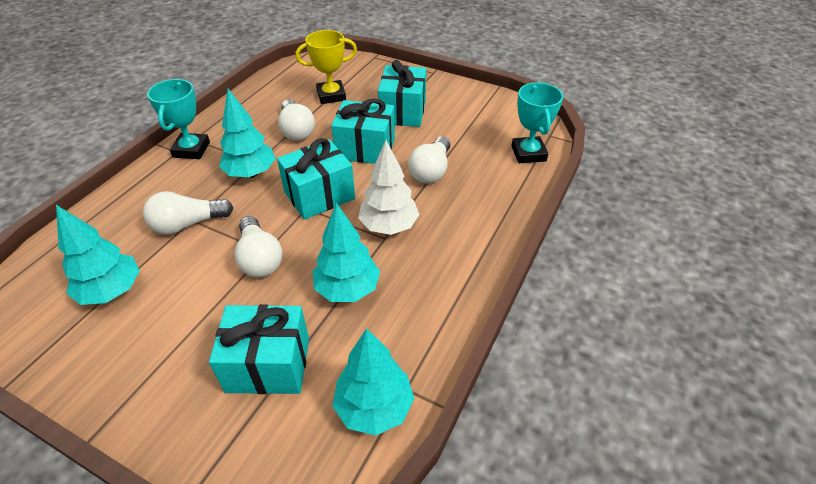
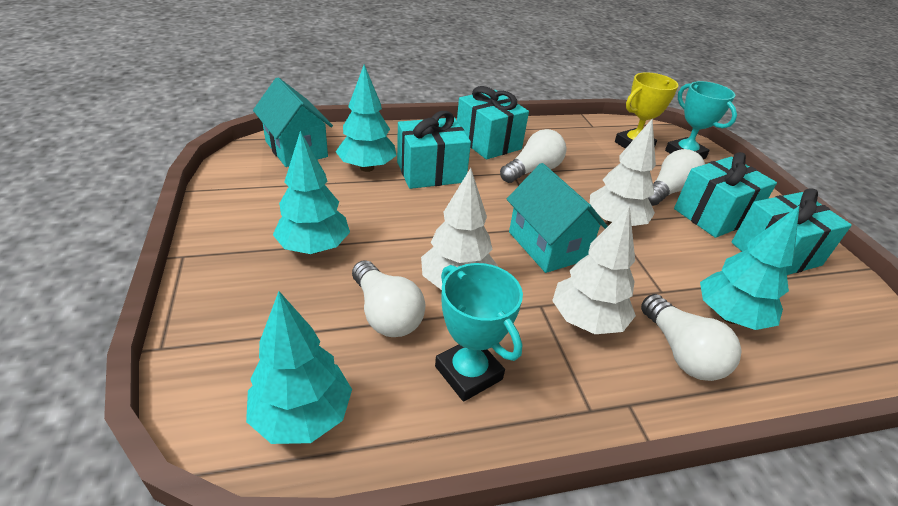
turquoise house: 0 -> 2
white tree: 1 -> 3

